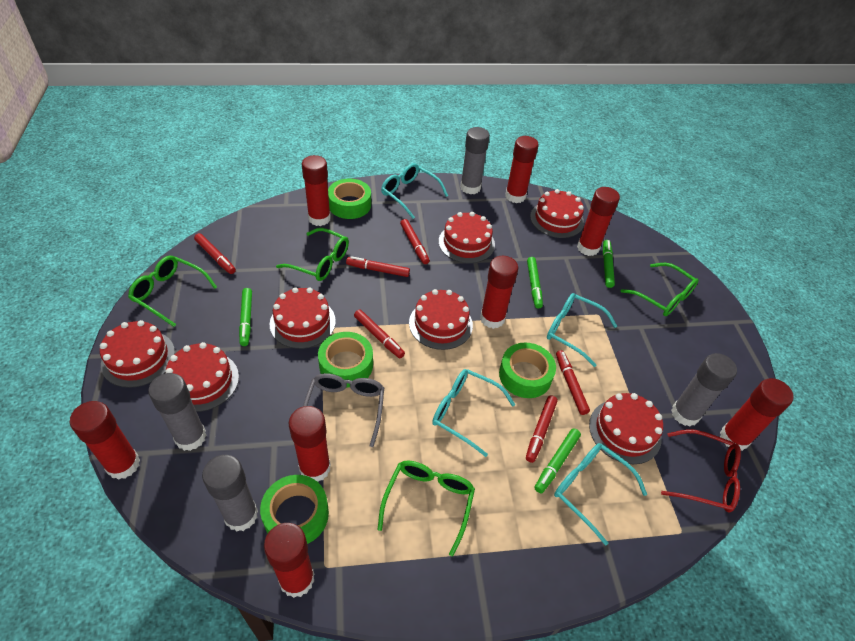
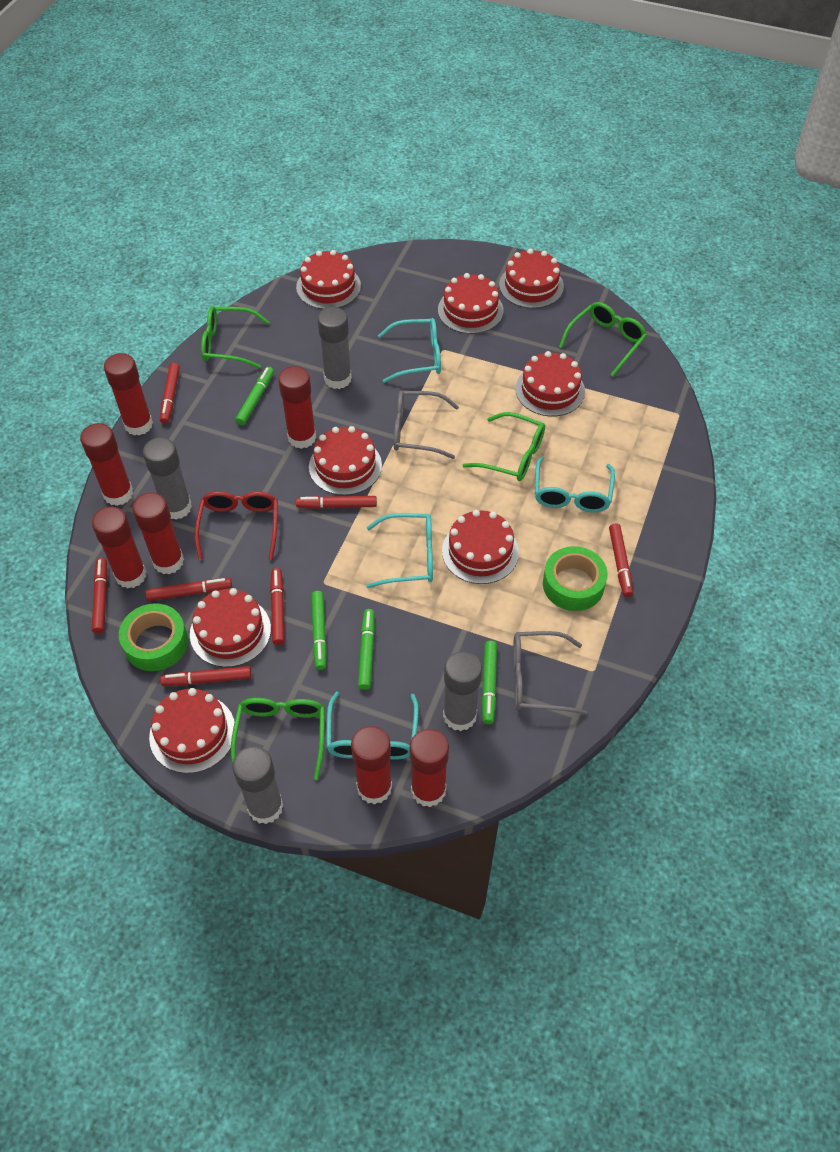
green tape: 4 -> 2
grey glasses: 1 -> 2
red cake: 7 -> 8
red glue stick: 8 -> 7
red marker: 6 -> 7

